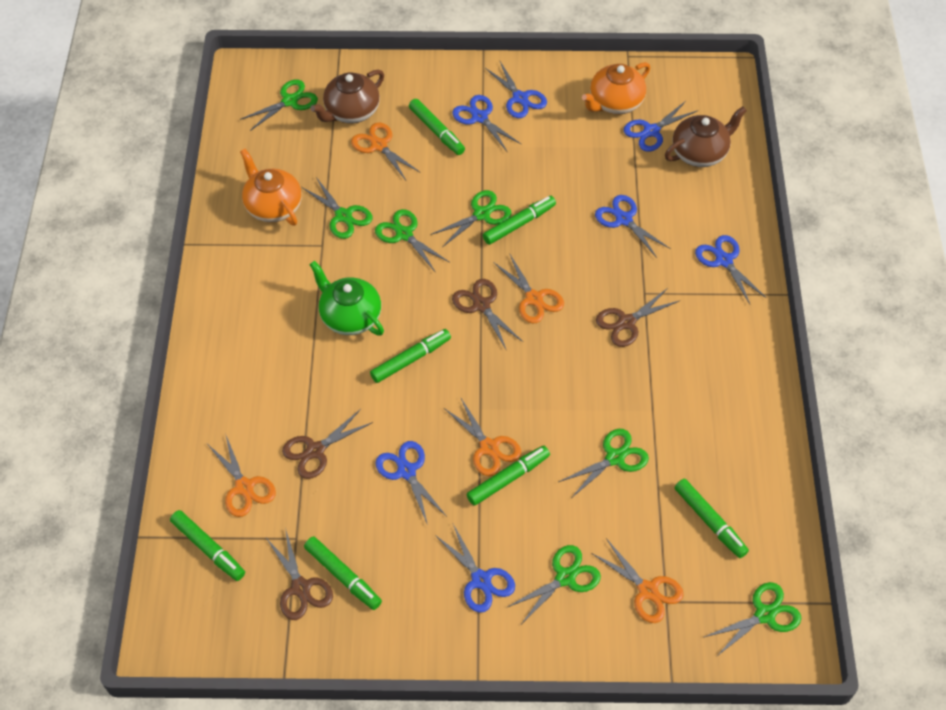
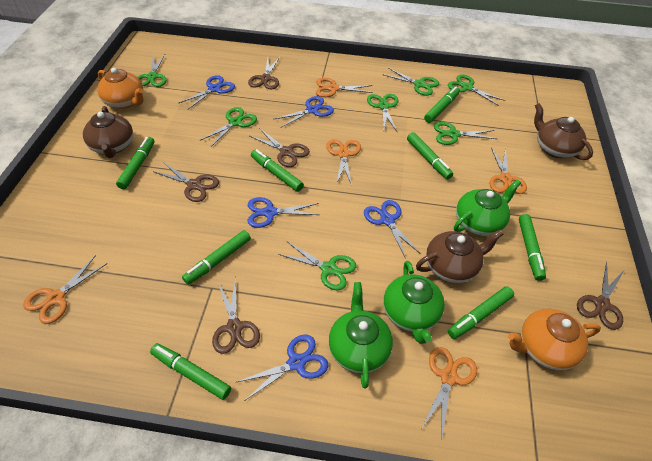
blue scissors: 7 -> 5
brown scissors: 4 -> 5
brown teapot: 2 -> 3
green marker: 7 -> 8
green teapot: 1 -> 3

